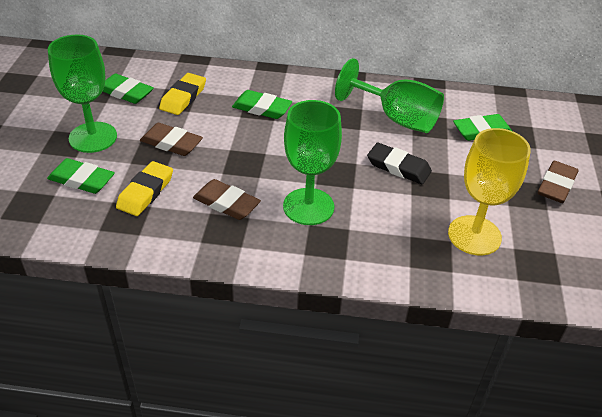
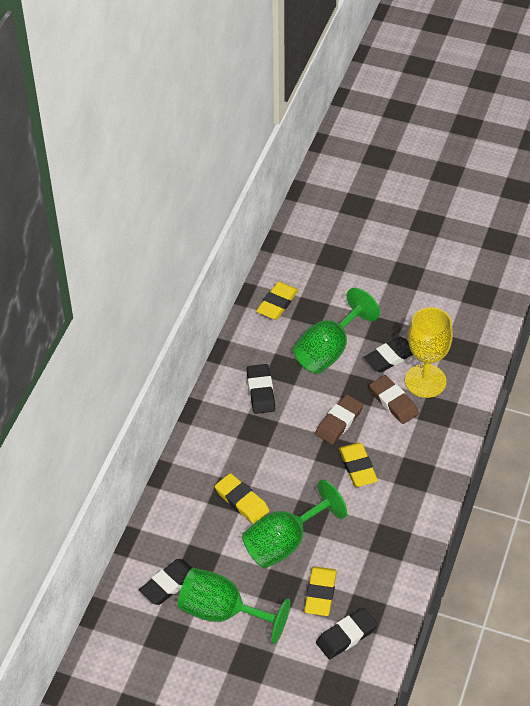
black eraser: 1 -> 4
brown eraser: 3 -> 2
green eraser: 4 -> 0
yellow eraser: 2 -> 4

